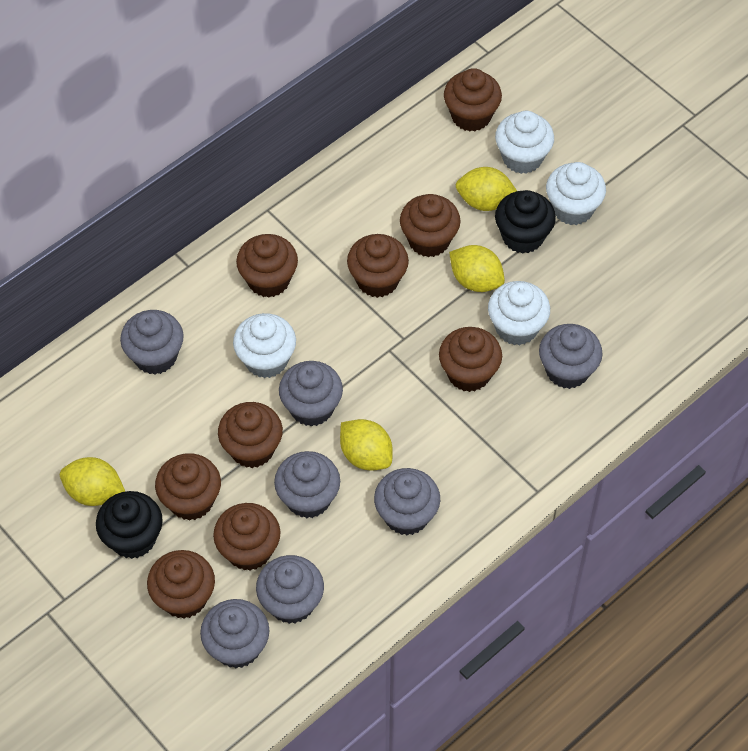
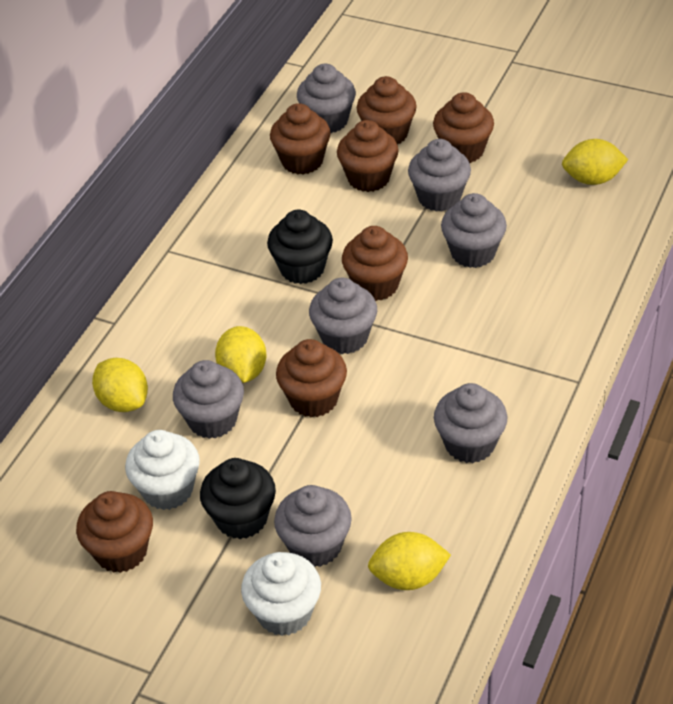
brown cupcake: 9 -> 7
white cupcake: 4 -> 2

